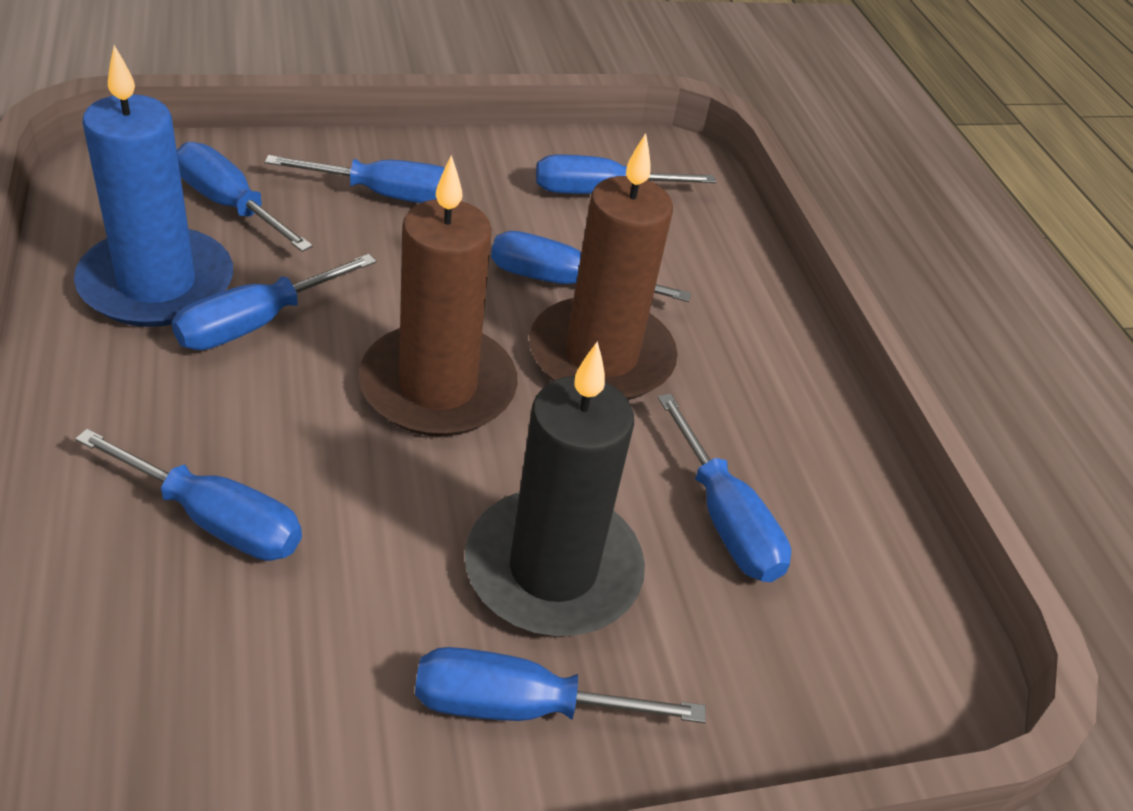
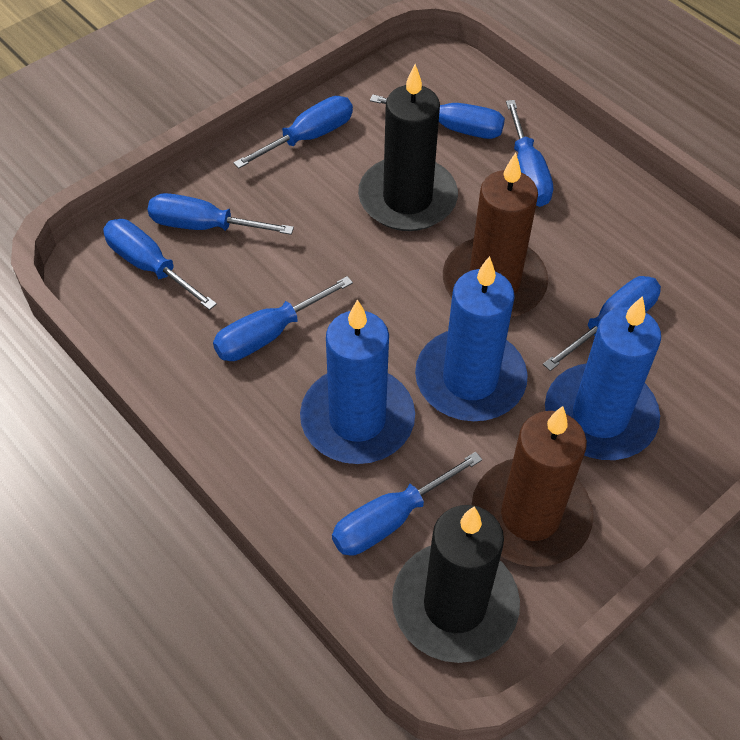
black candle: 1 -> 2
blue candle: 1 -> 3

